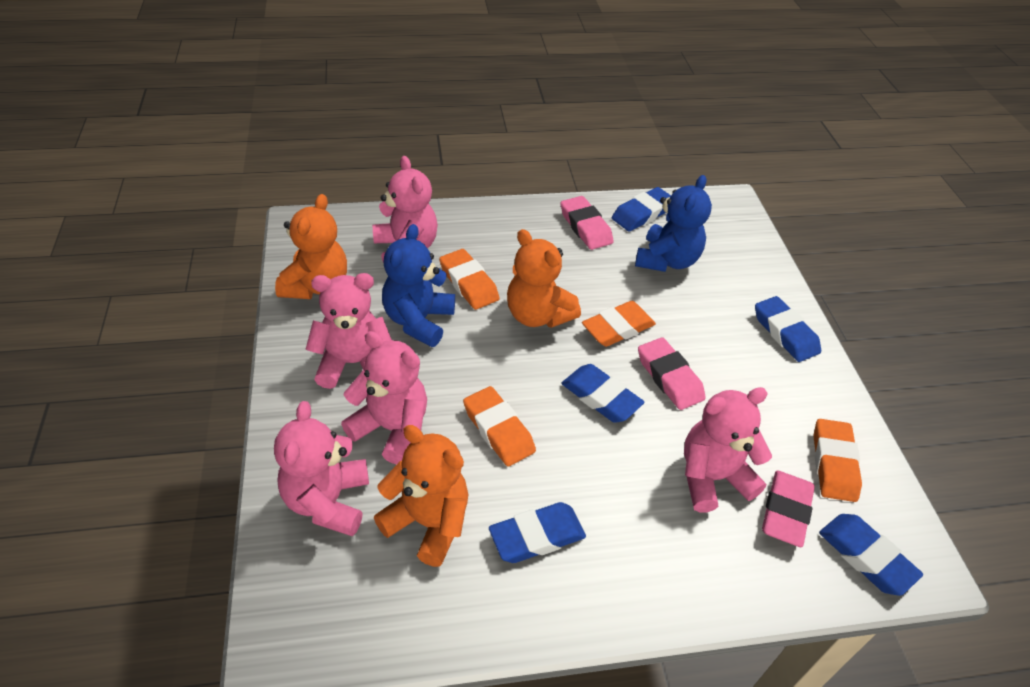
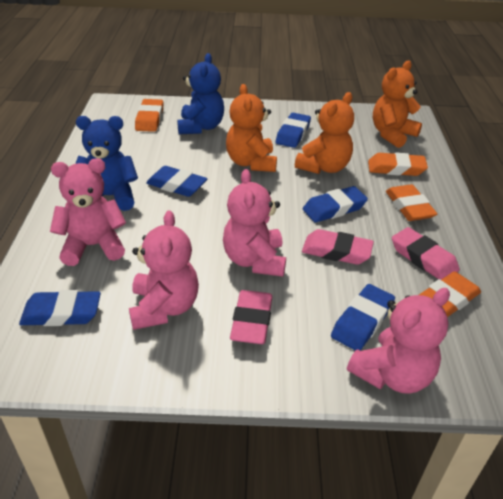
pink teddy bear: 5 -> 4

